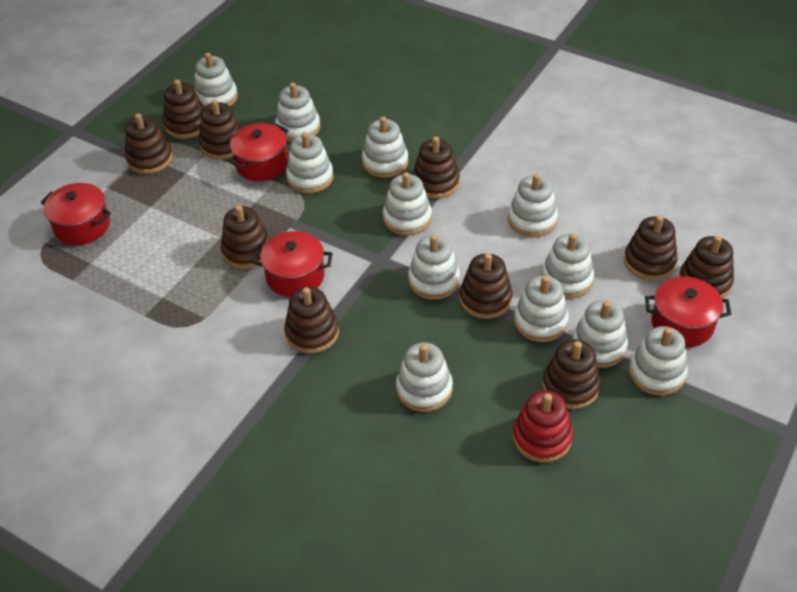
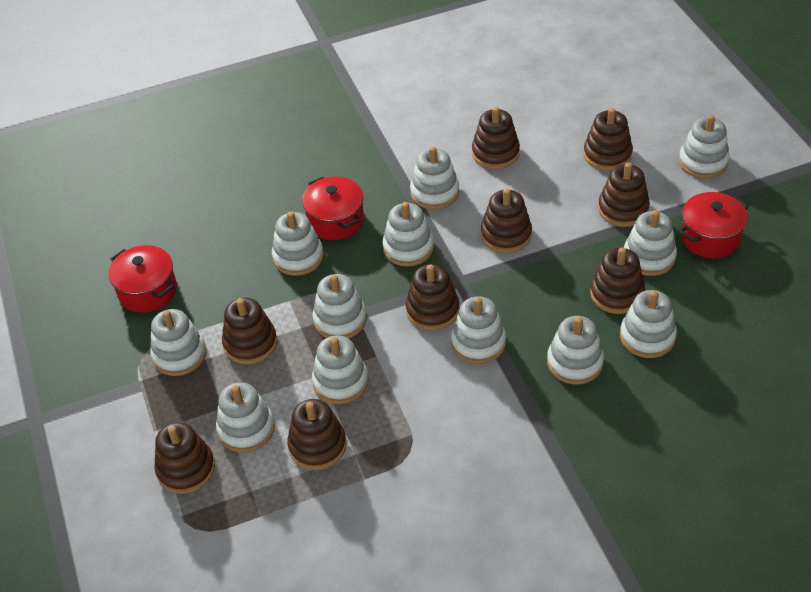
brown stacking toy: 10 -> 9
red pot: 4 -> 3
red stacking toy: 1 -> 0

